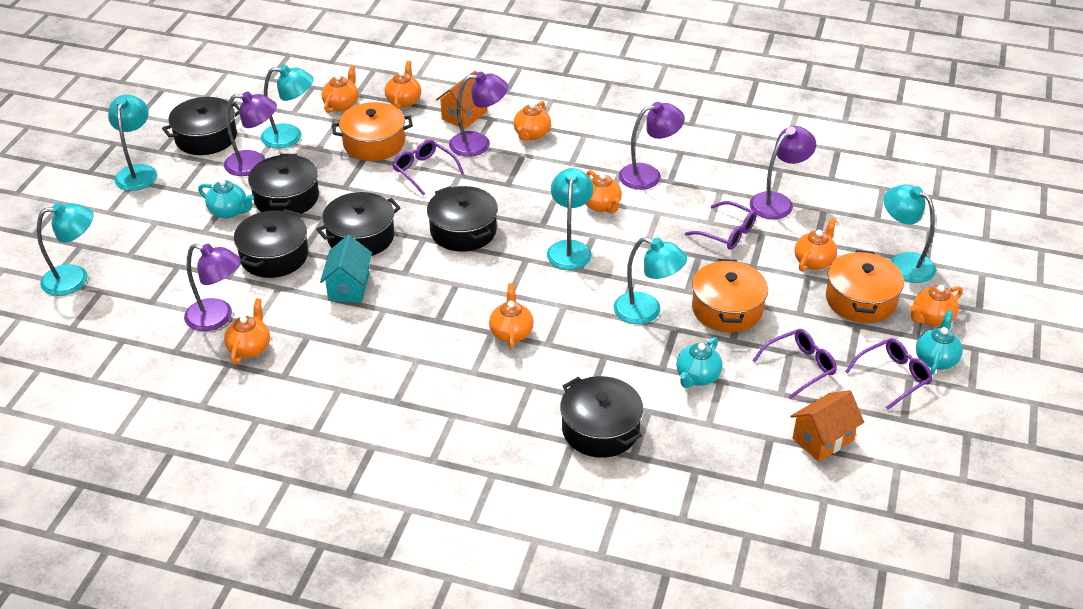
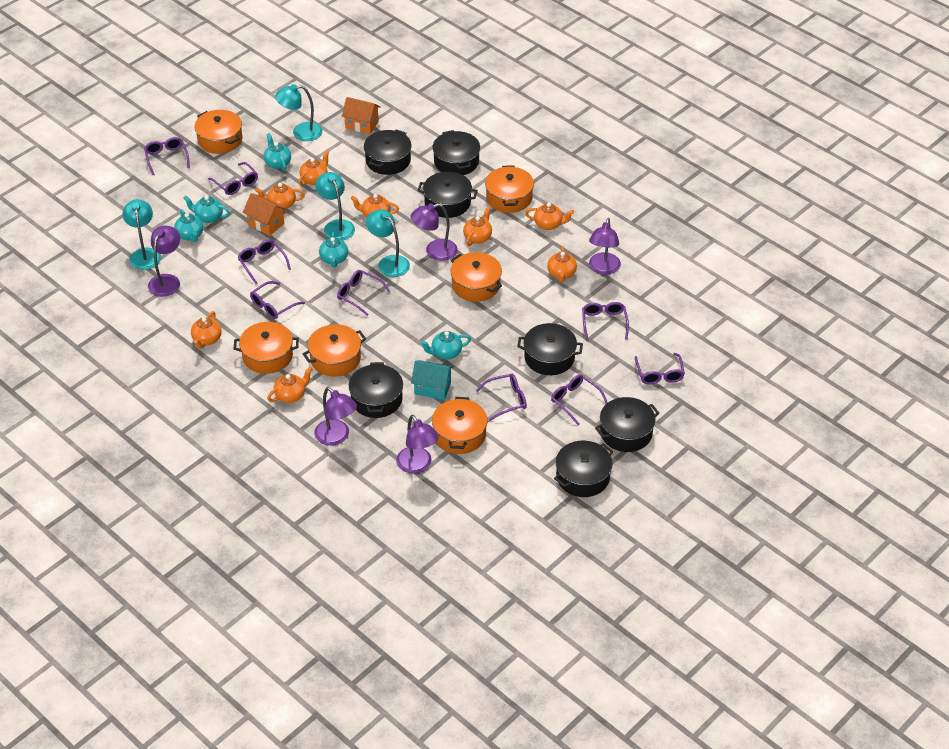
black pot: 6 -> 7
orange pot: 3 -> 6
purple glasses: 4 -> 9
turquoise lamp: 6 -> 4
turquoise teapot: 3 -> 5

